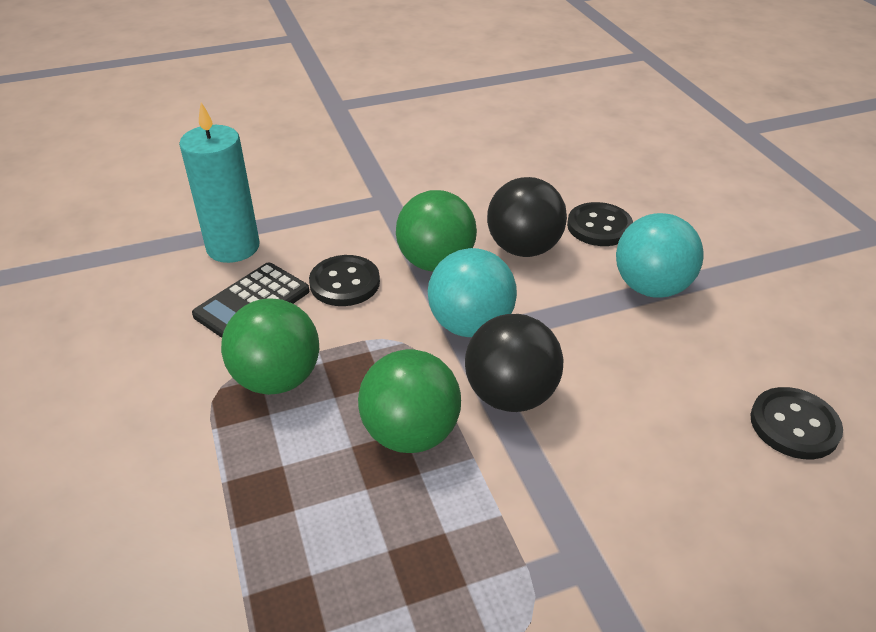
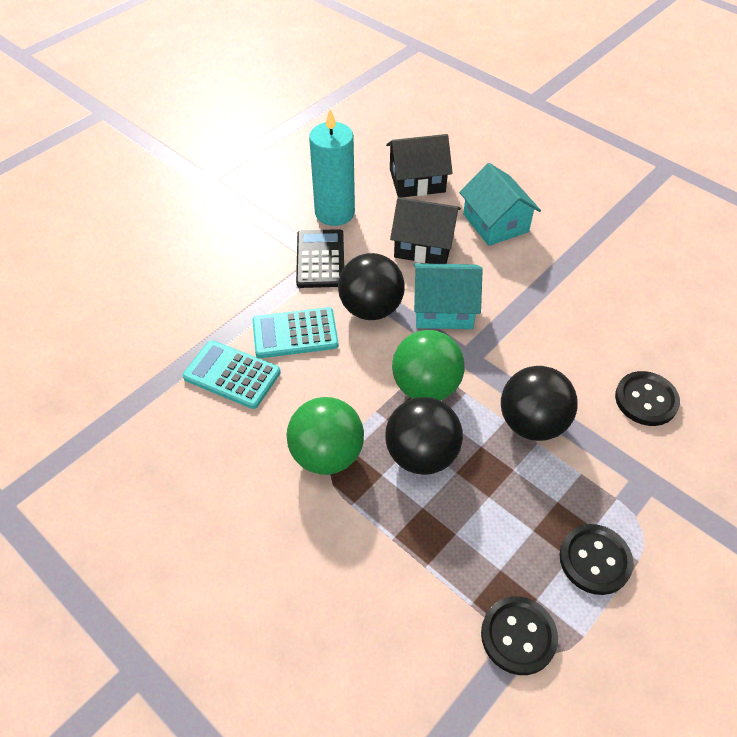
black ball: 2 -> 3
black house: 0 -> 2
green ball: 3 -> 2
turquoise ball: 2 -> 0
turquoise calculator: 0 -> 2
turquoise house: 0 -> 2

